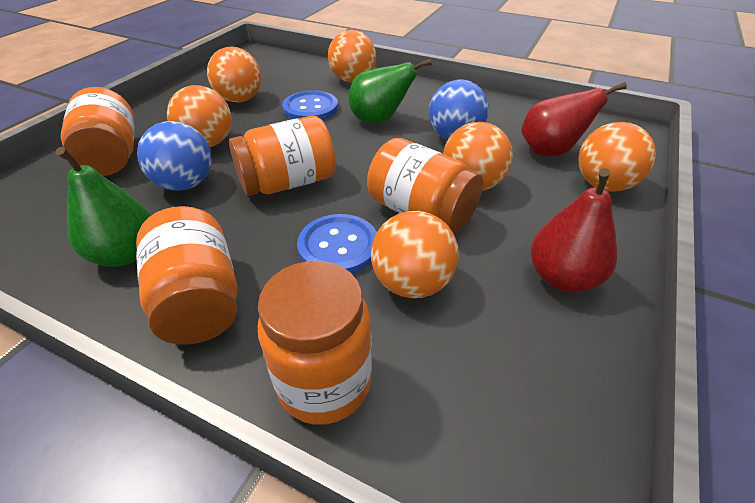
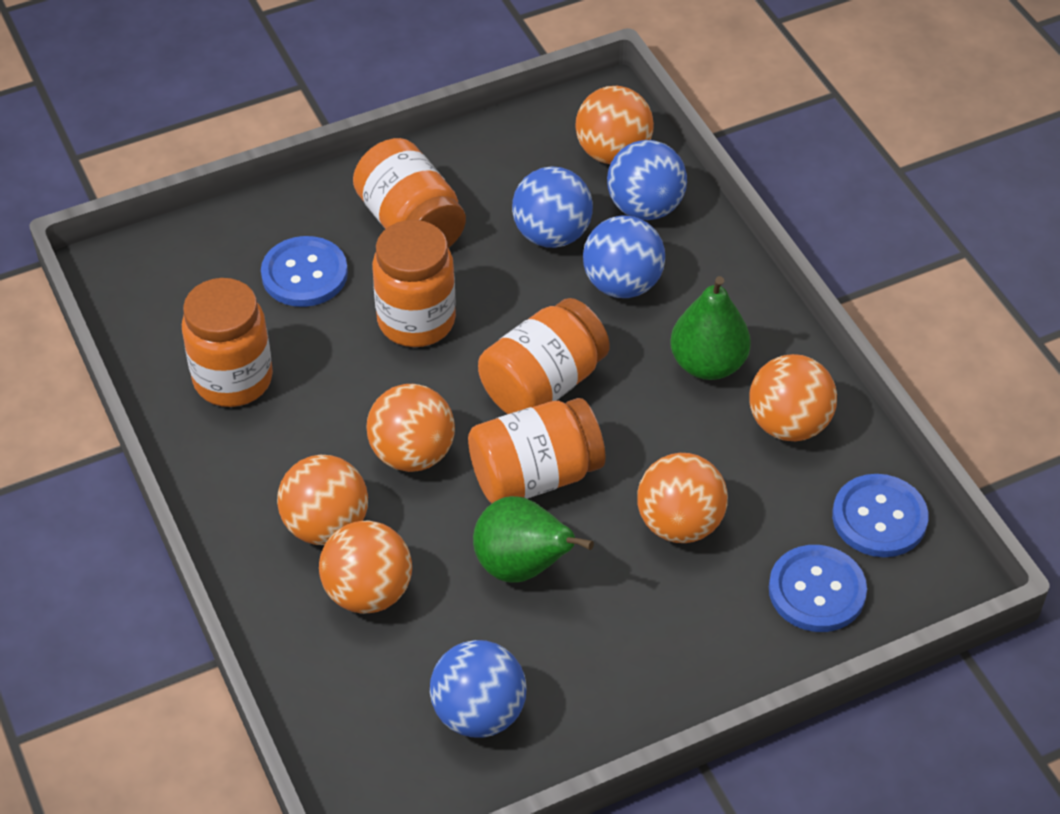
blue ball: 2 -> 4
blue button: 2 -> 3
red pear: 2 -> 0

